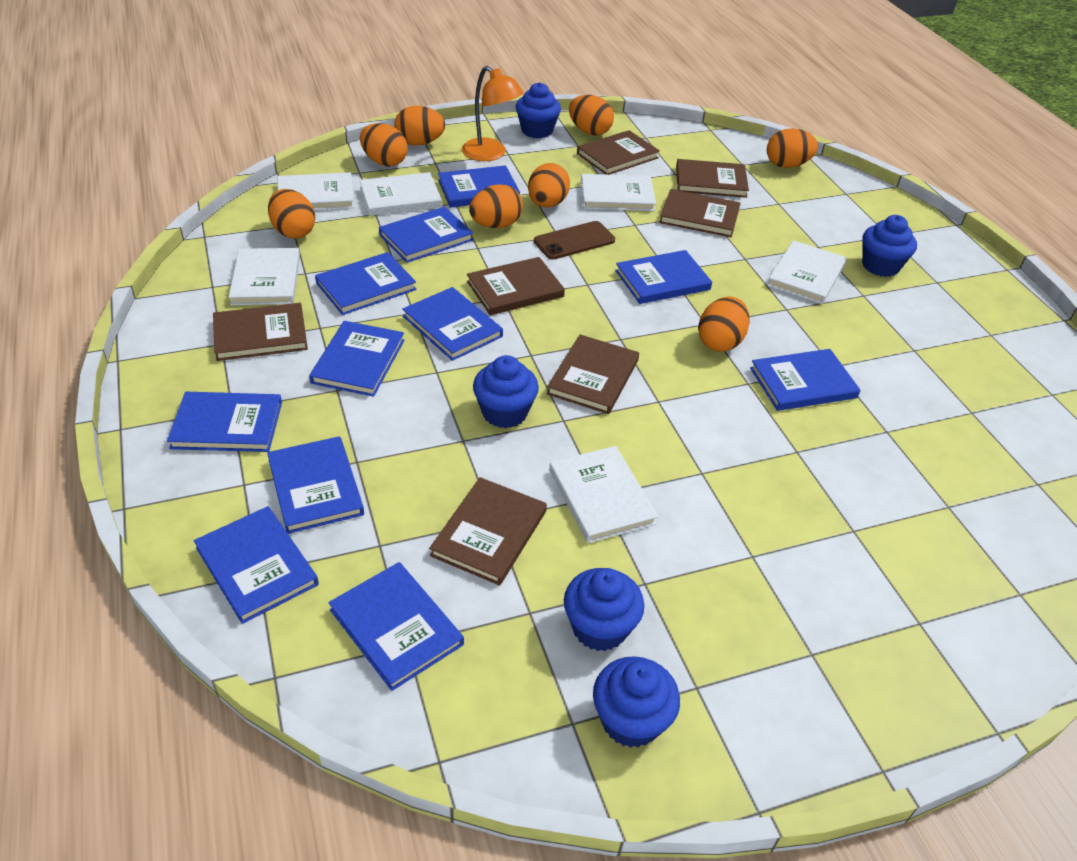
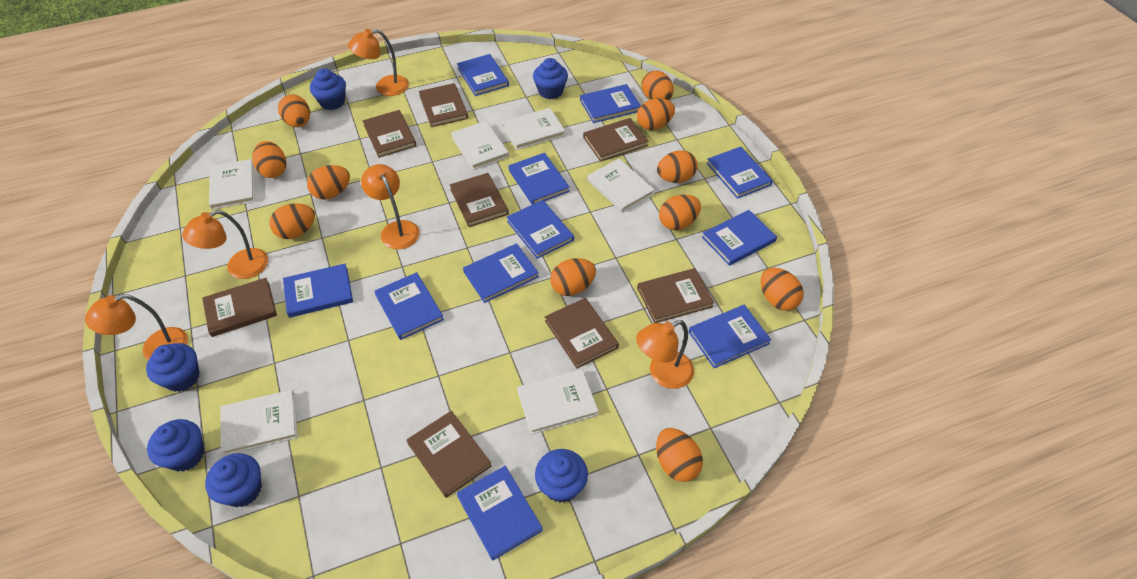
blue cupcake: 5 -> 6
brown book: 7 -> 8
brown phone: 1 -> 0
orange egg: 8 -> 11
orange lamp: 1 -> 5

